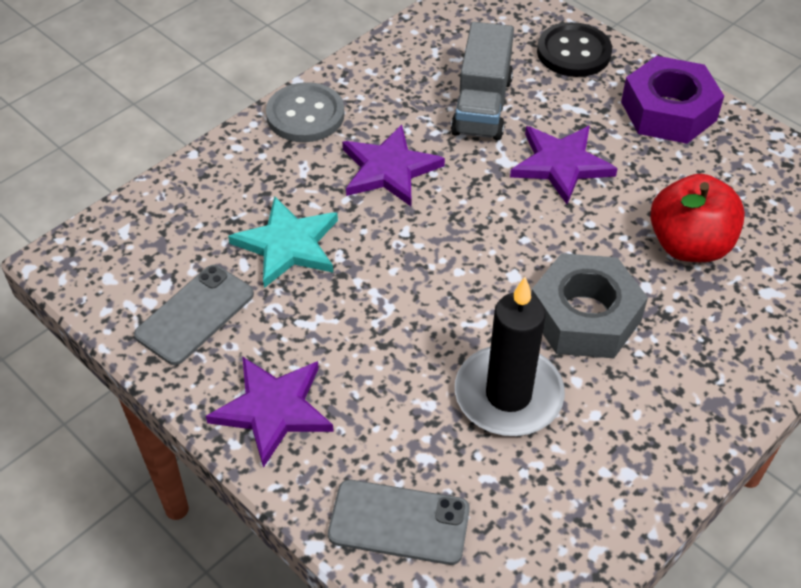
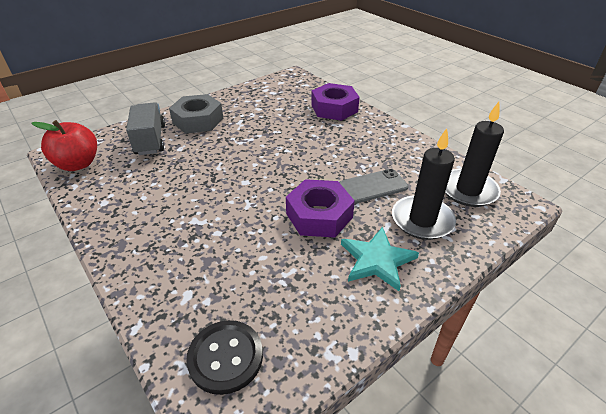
black candle: 1 -> 2
grey button: 1 -> 0
grey phone: 2 -> 1
purple nut: 1 -> 2
purple star: 3 -> 0

